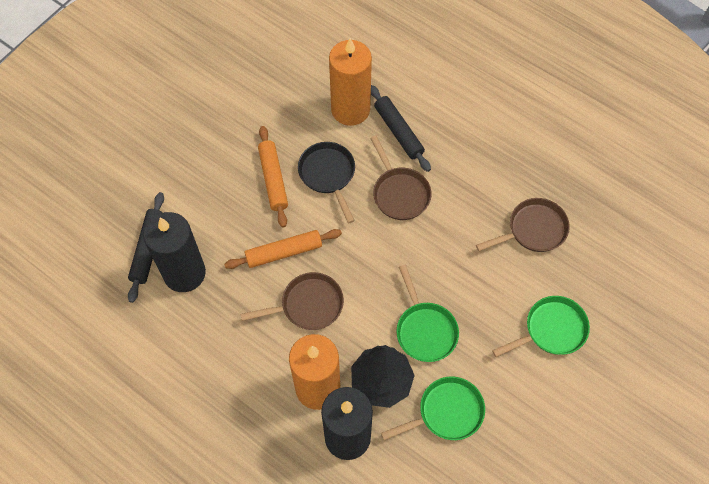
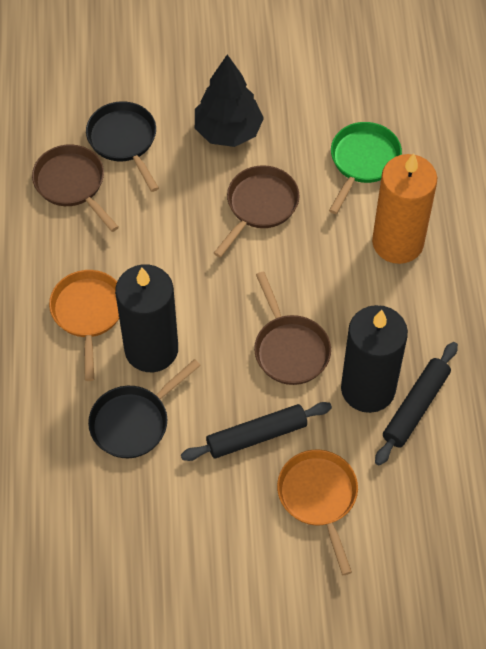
black pan: 1 -> 2
green pan: 3 -> 1
orange candle: 2 -> 1
orange pan: 0 -> 2
orange rolling pin: 2 -> 0

